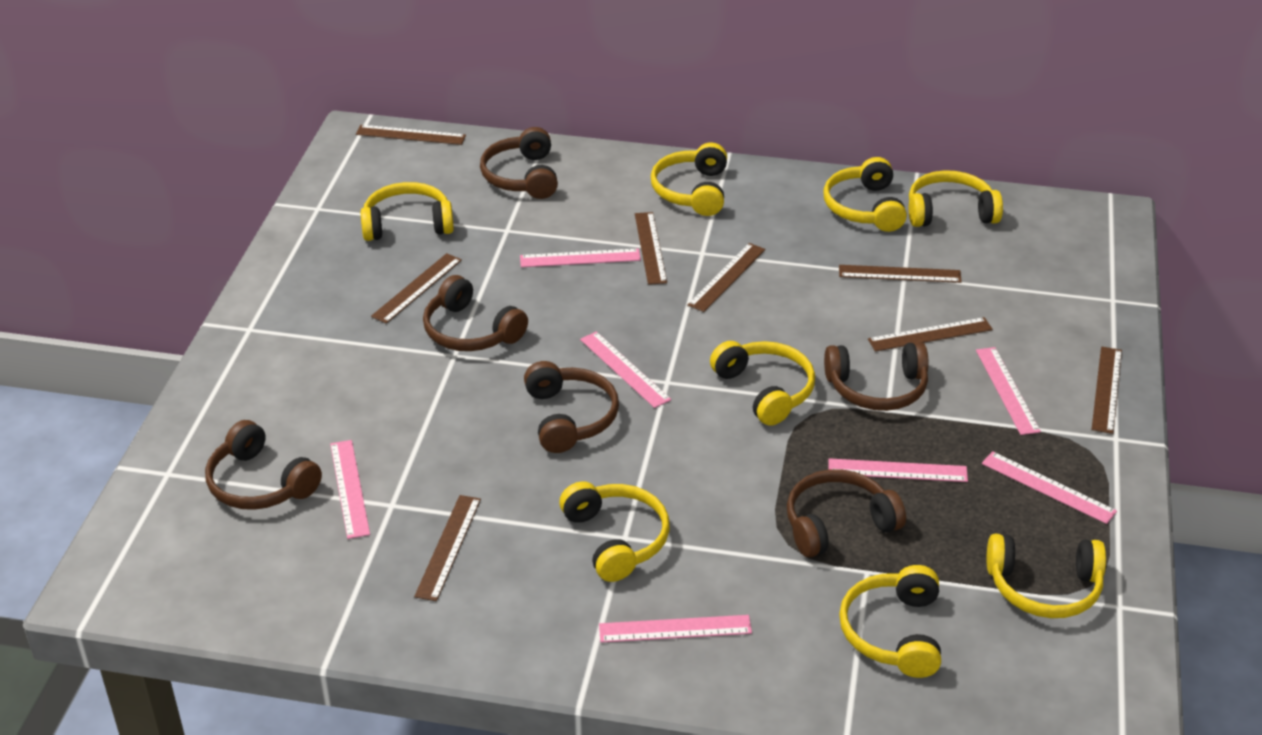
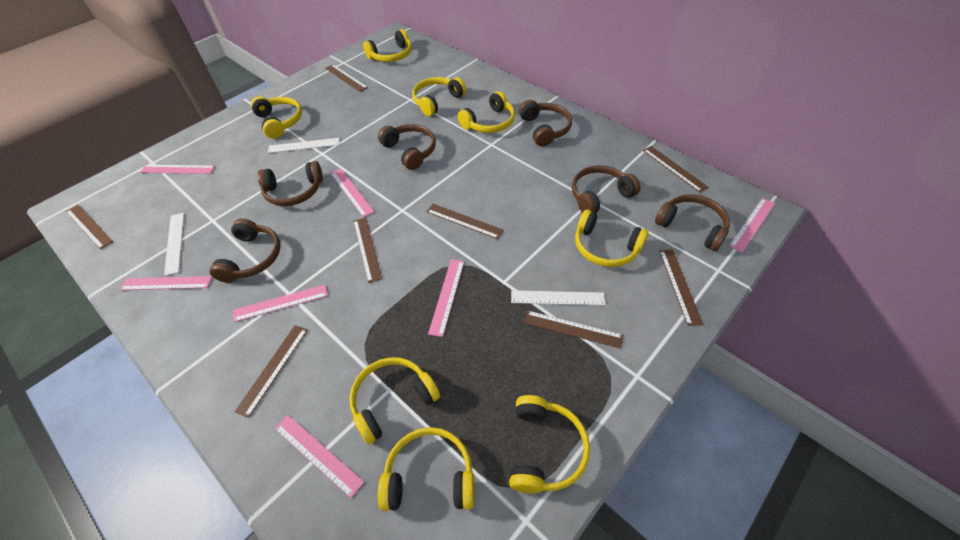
white ruler: 0 -> 3

